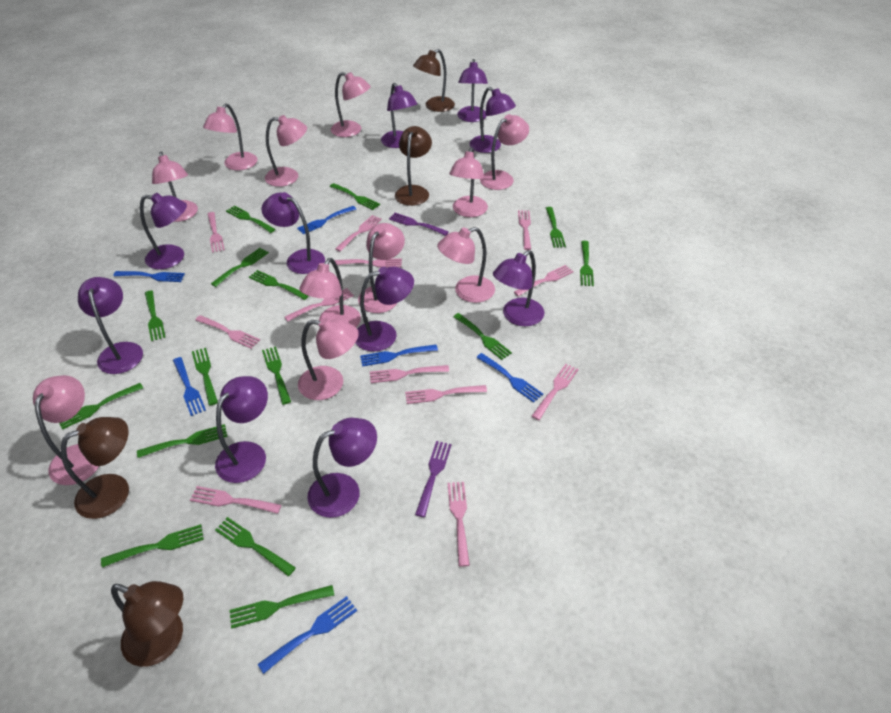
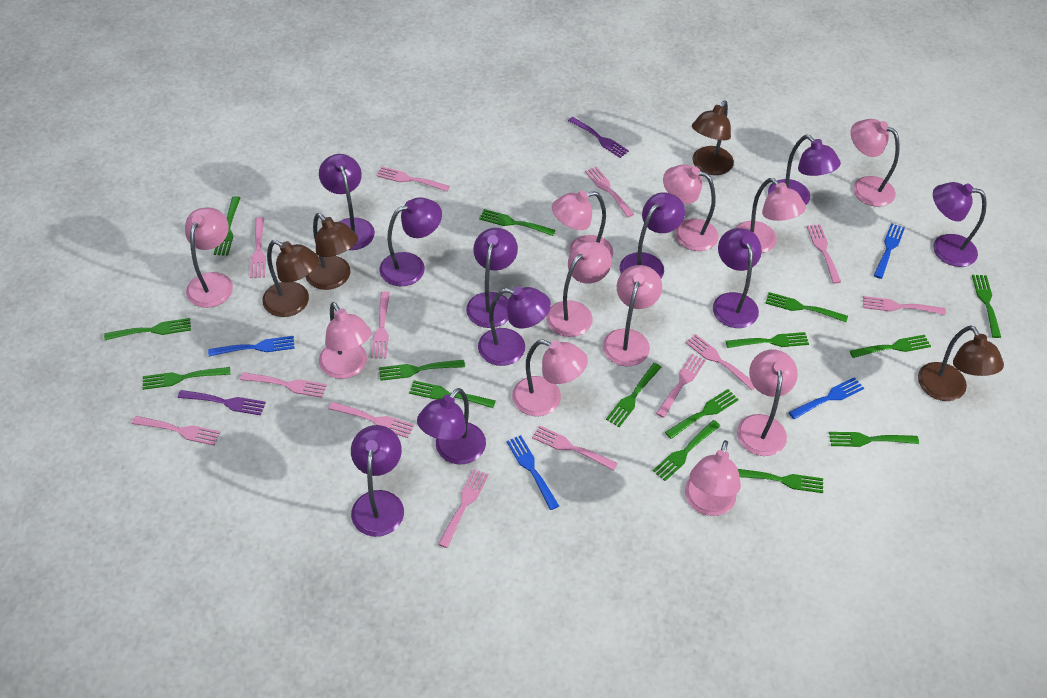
blue fork: 6 -> 4
pink fork: 12 -> 13

